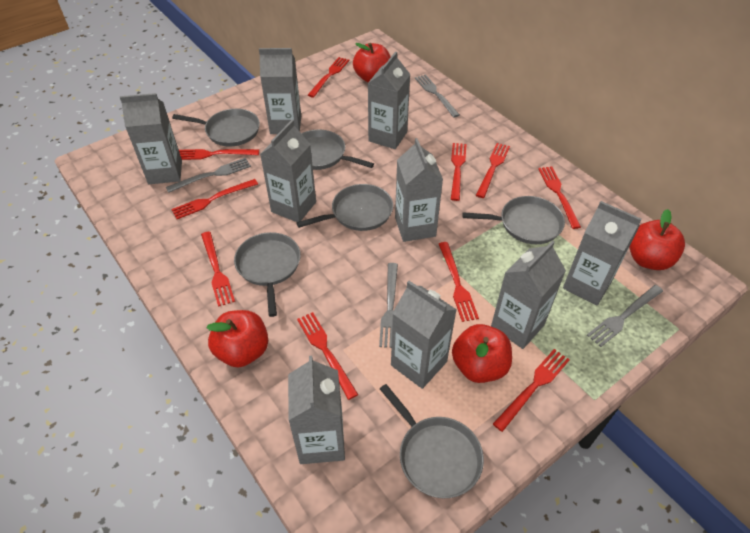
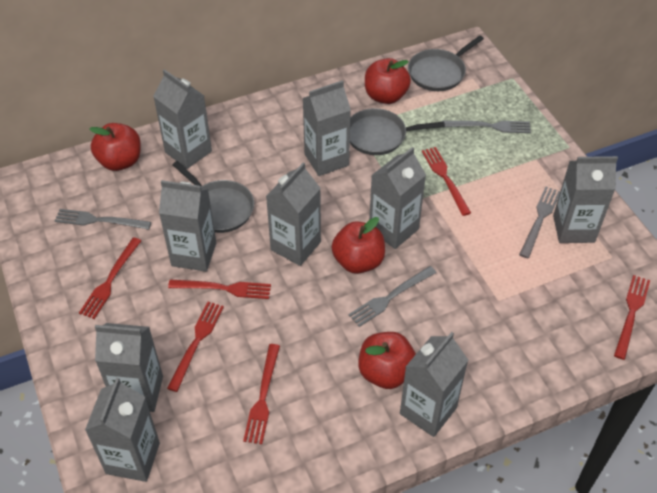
grey pan: 6 -> 3
red fork: 10 -> 6

